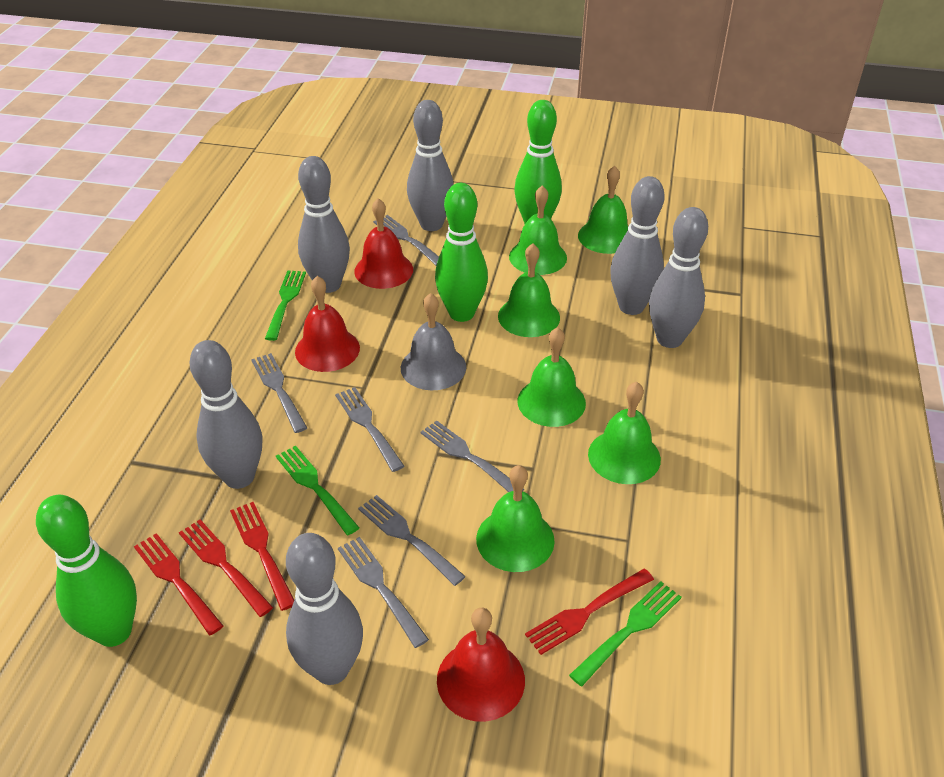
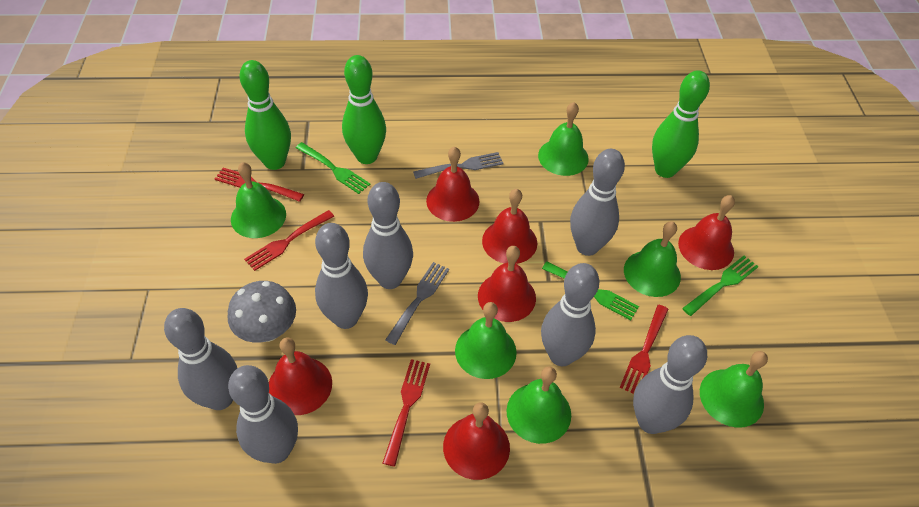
grey bell: 1 -> 0
grey bowling pin: 6 -> 7
grey fork: 6 -> 2
grey mushroom: 0 -> 1
red bell: 3 -> 6

